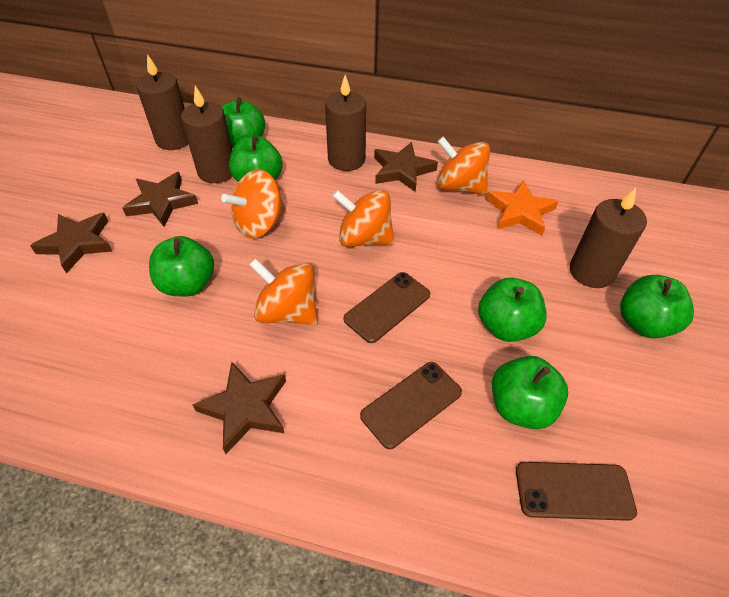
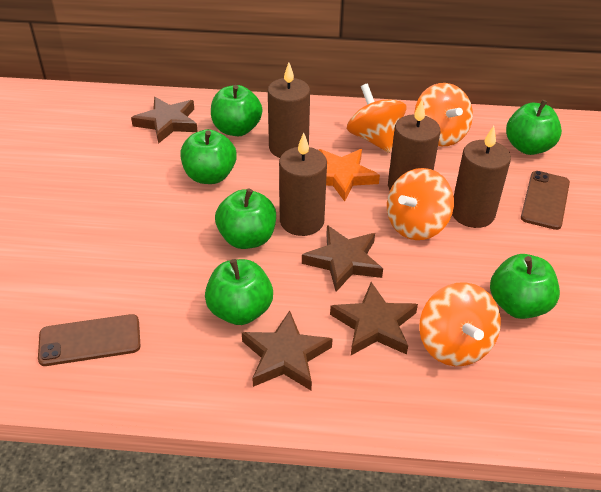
brown phone: 3 -> 2

